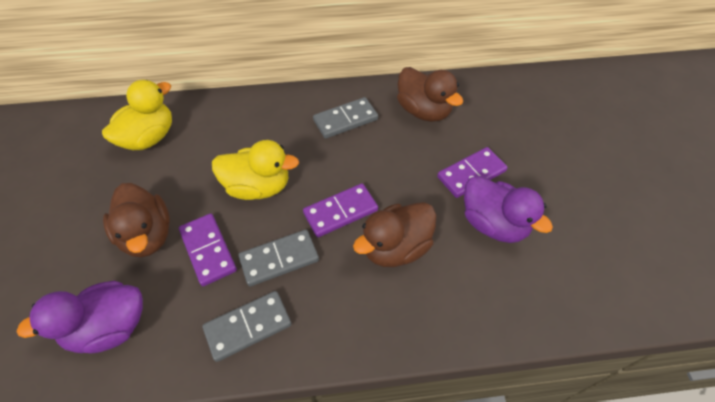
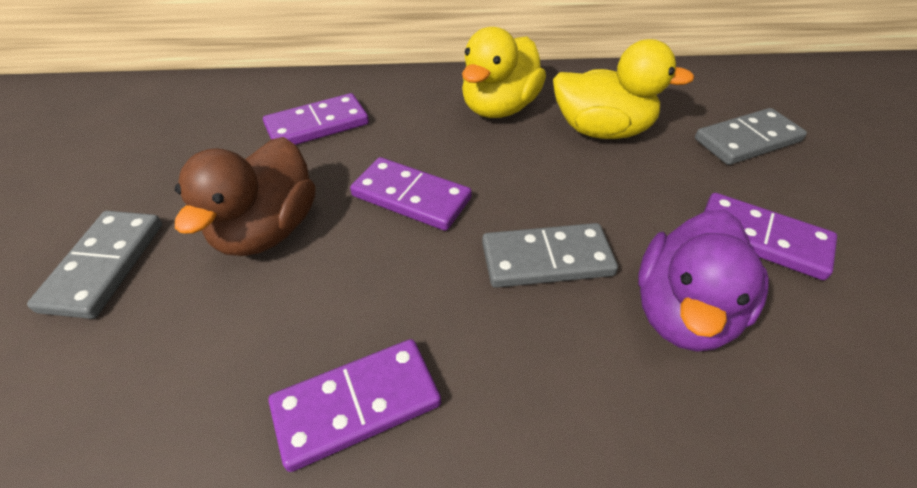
brown duck: 3 -> 1
purple domino: 3 -> 4
purple duck: 2 -> 1

